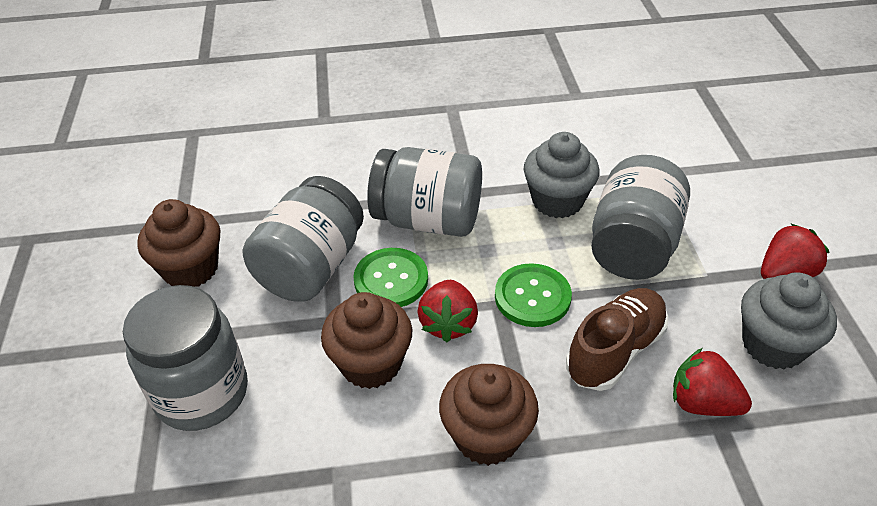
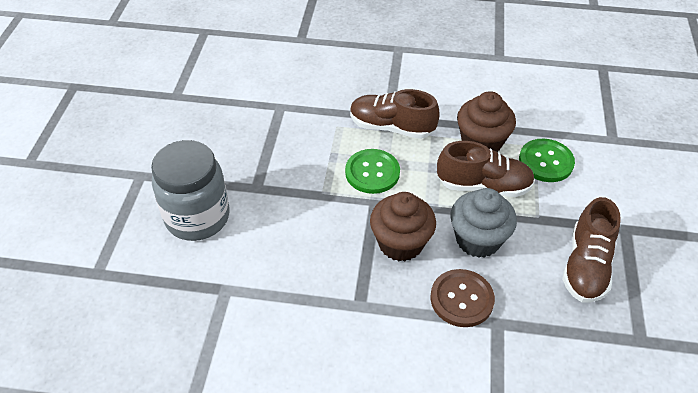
brown button: 0 -> 1
brown cupcake: 3 -> 2
brown shoe: 1 -> 3
grey cupcake: 2 -> 1
grey jar: 4 -> 1
red strawberry: 3 -> 0

